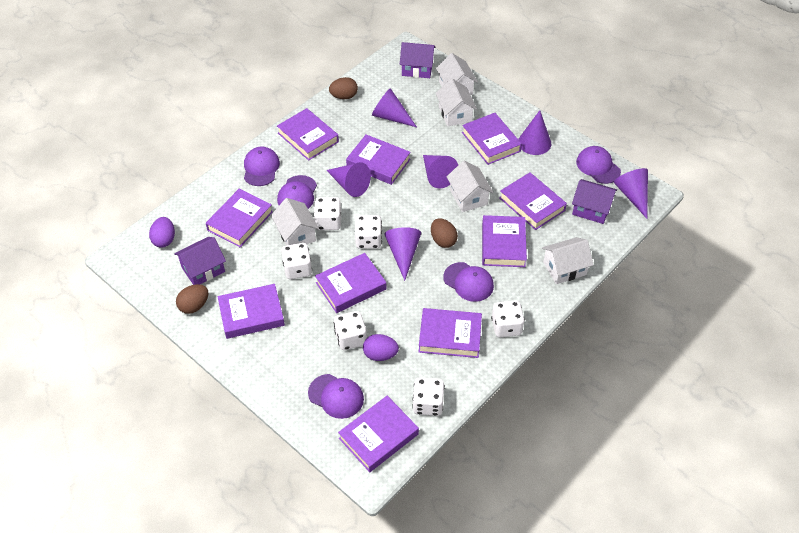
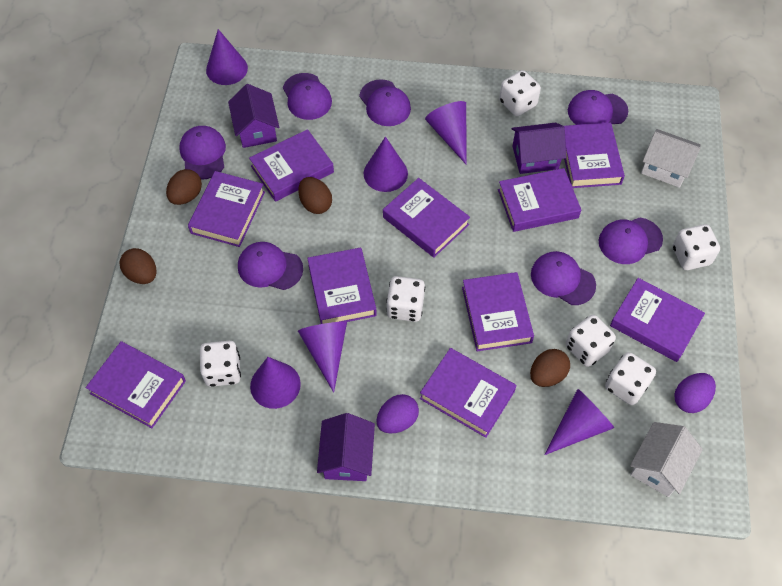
brown egg: 3 -> 4
purple cap: 5 -> 7
white house: 5 -> 2

